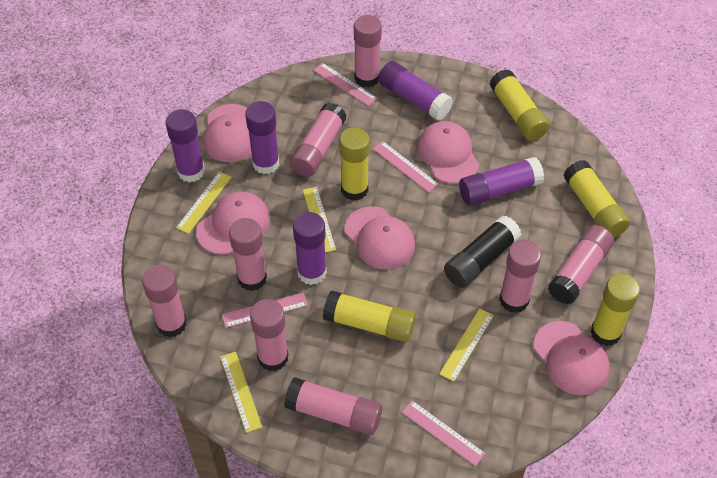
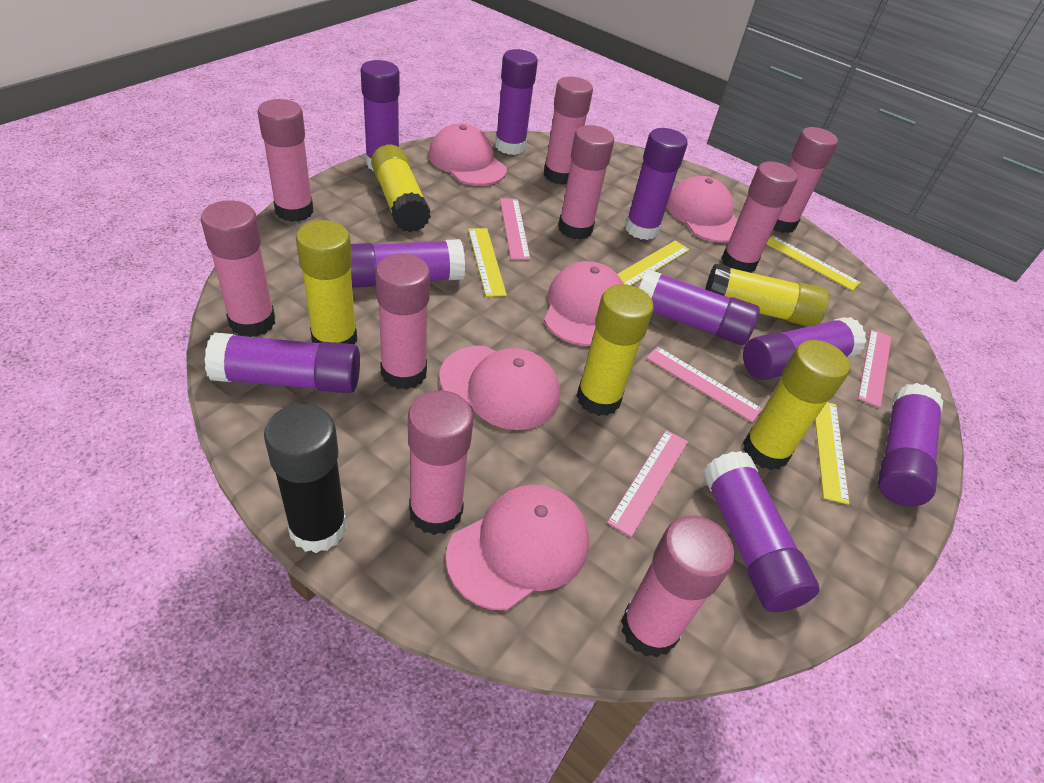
pink glue stick: 8 -> 9
purple glue stick: 5 -> 9

